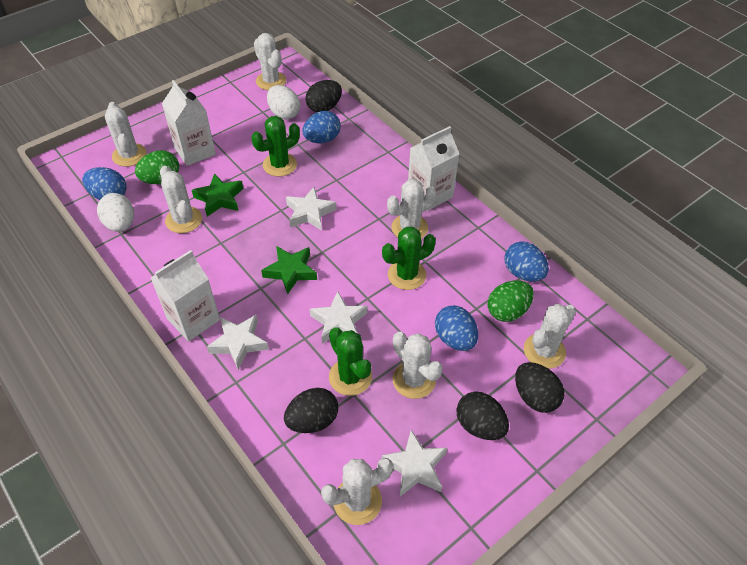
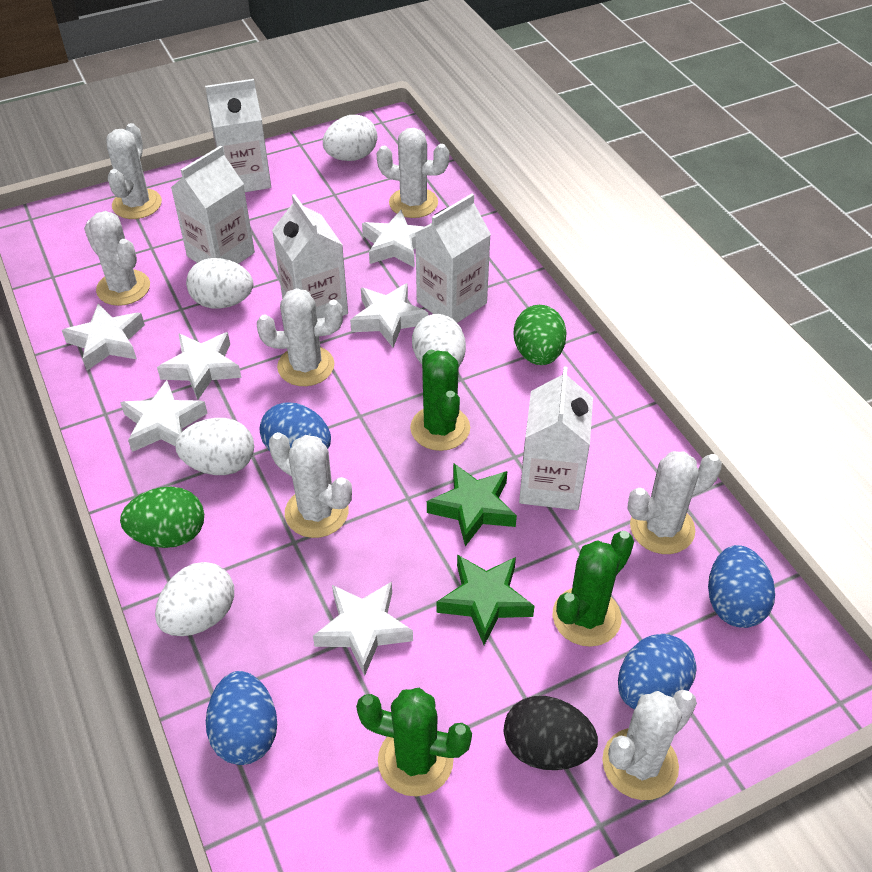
black egg: 4 -> 1
white carton: 3 -> 5
white egg: 2 -> 5
white star: 4 -> 6

